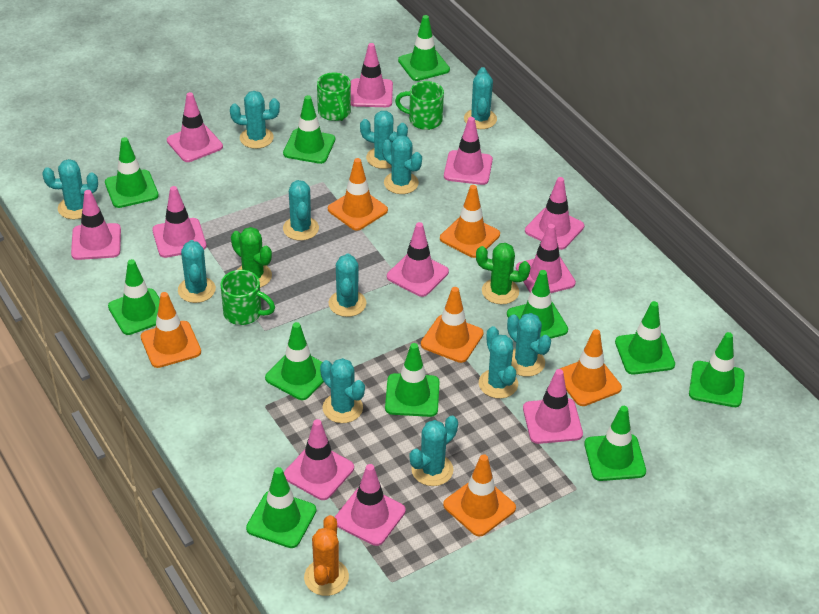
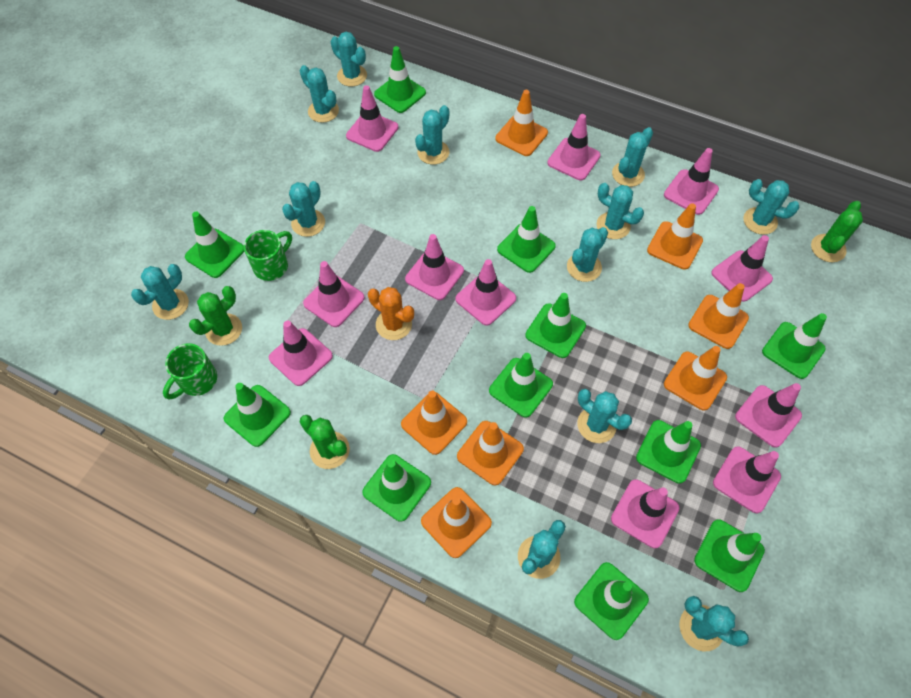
green cactus: 2 -> 3
green mug: 3 -> 2
orange traffic cone: 6 -> 7

